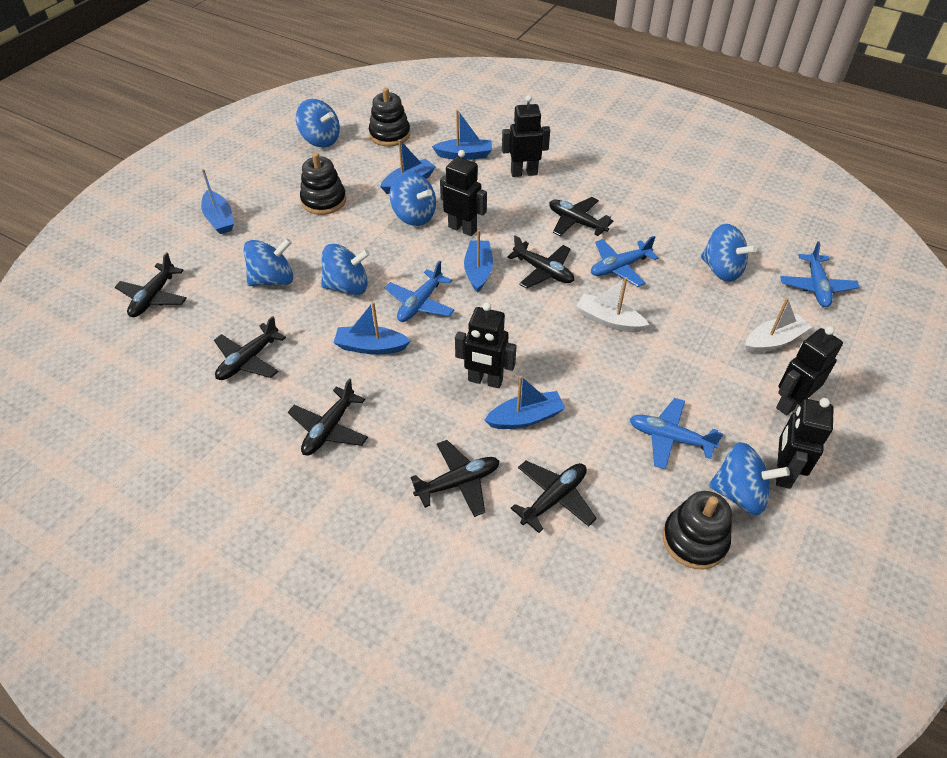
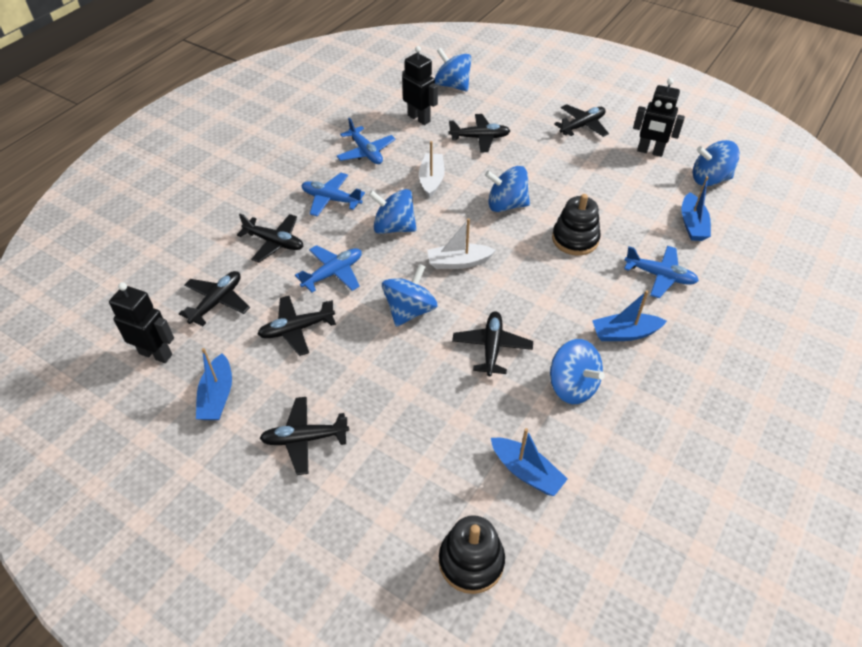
black robot: 5 -> 3
black stacking toy: 3 -> 2
blue boat: 6 -> 4

